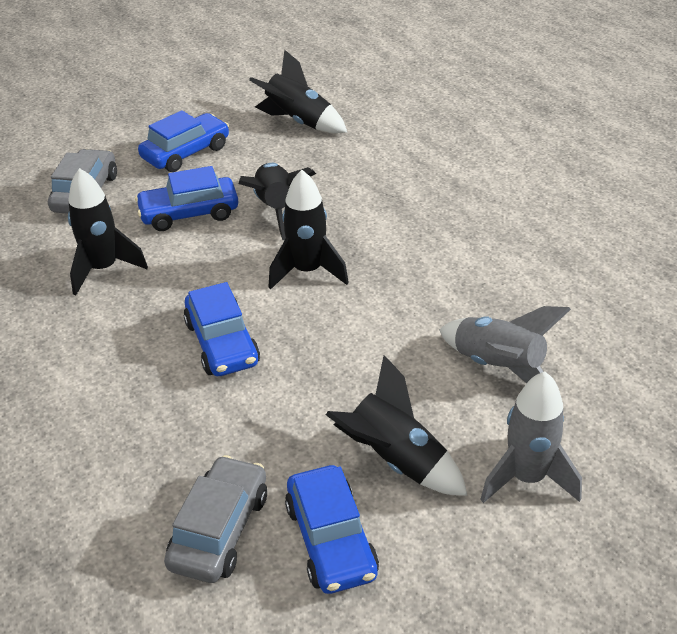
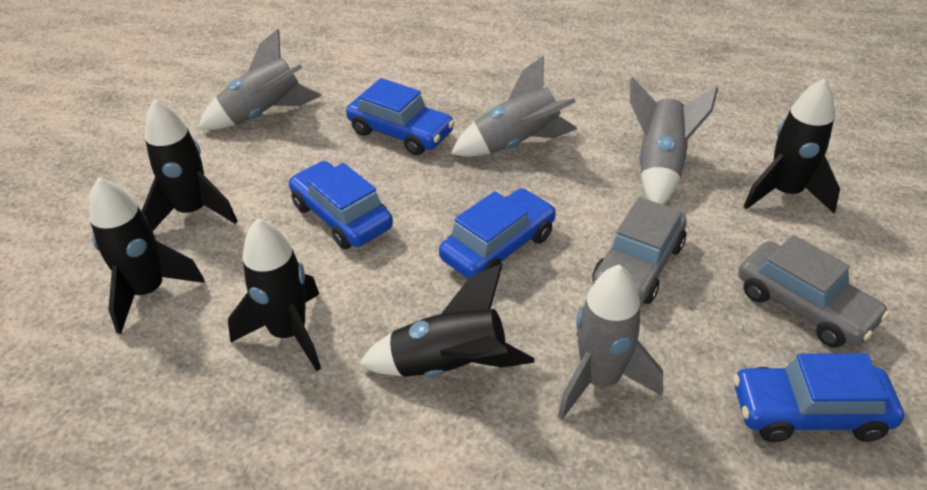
grey rocket: 2 -> 4

